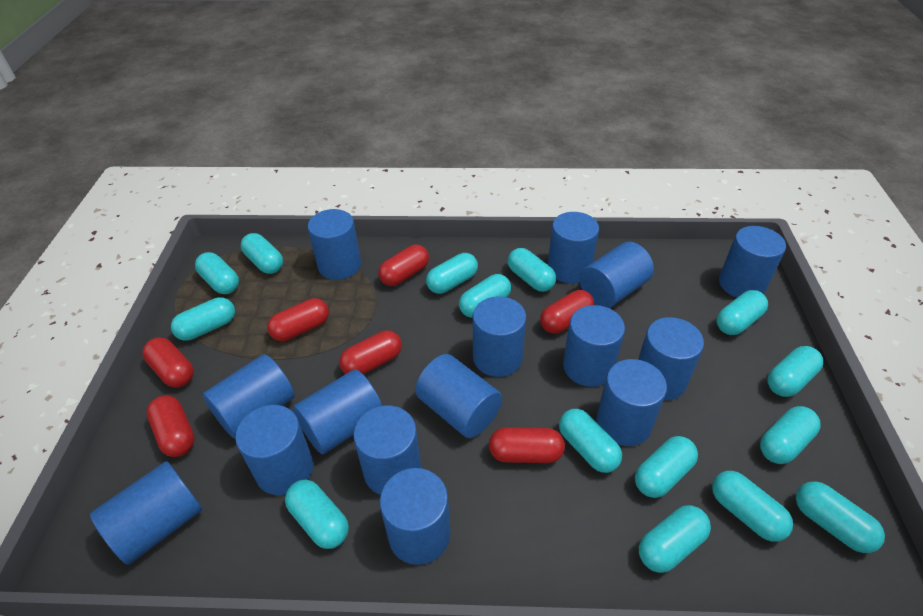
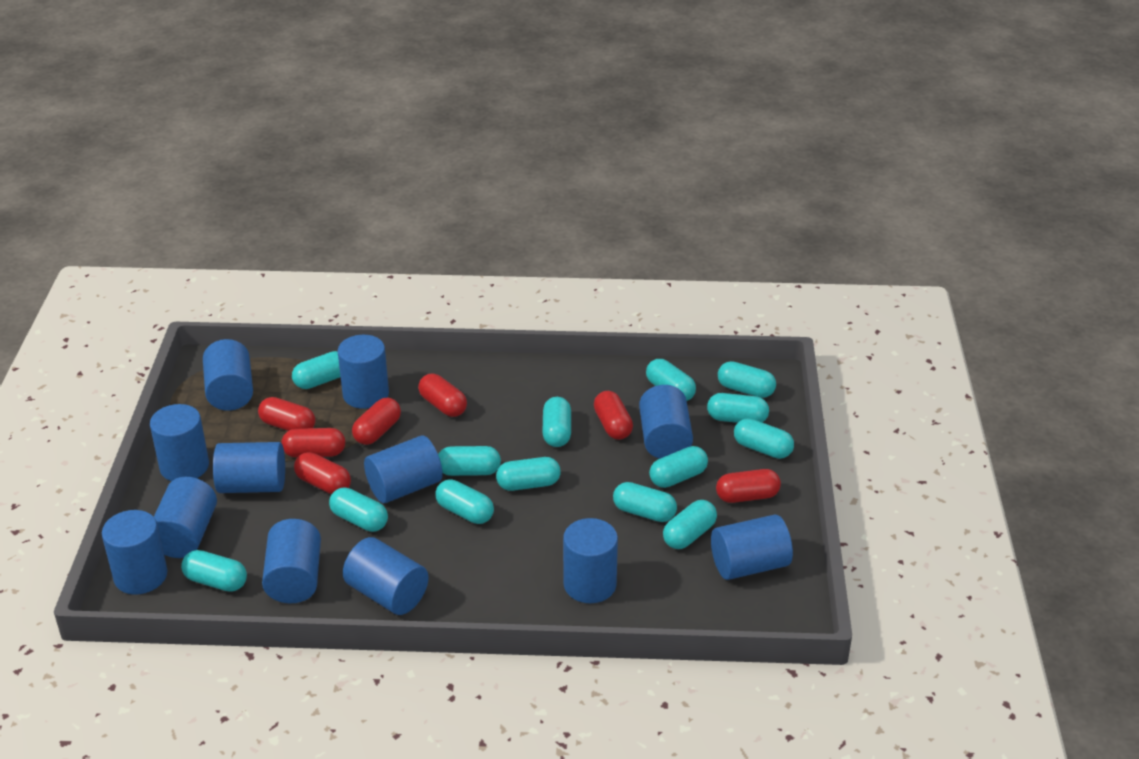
blue cylinder: 15 -> 12
turquoise capsule: 15 -> 14

